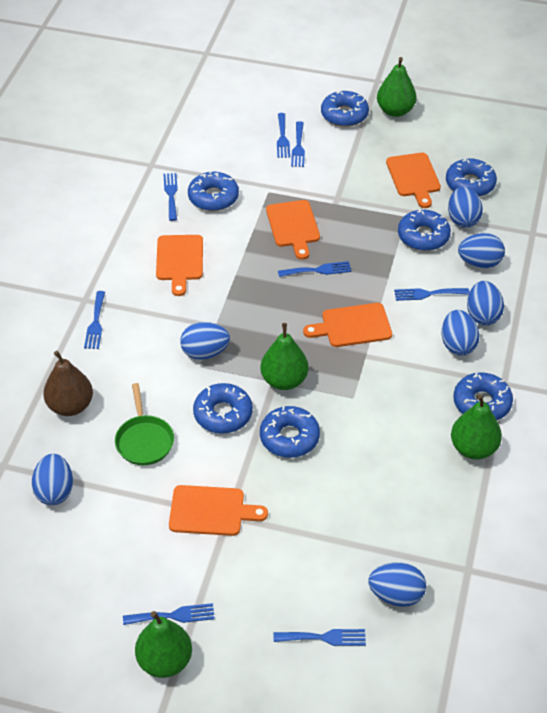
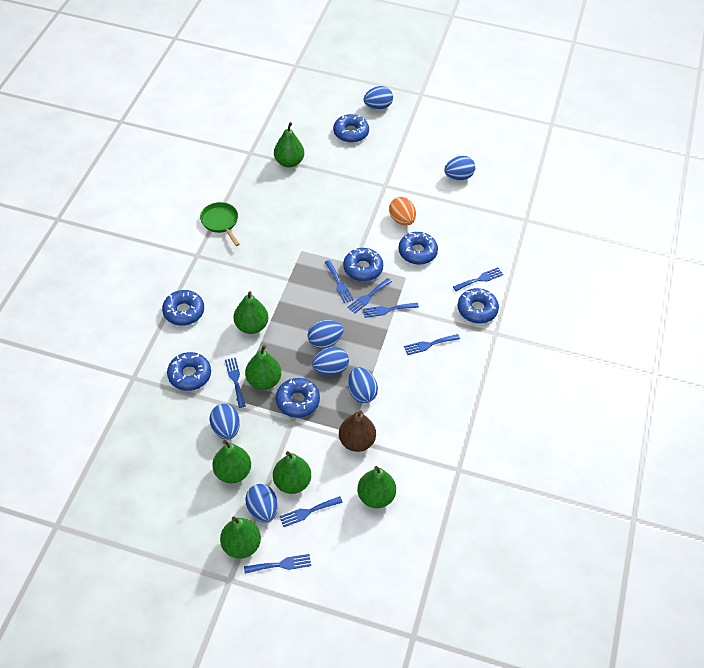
green pear: 4 -> 7
orange cutting board: 5 -> 0
orange egg: 0 -> 1

